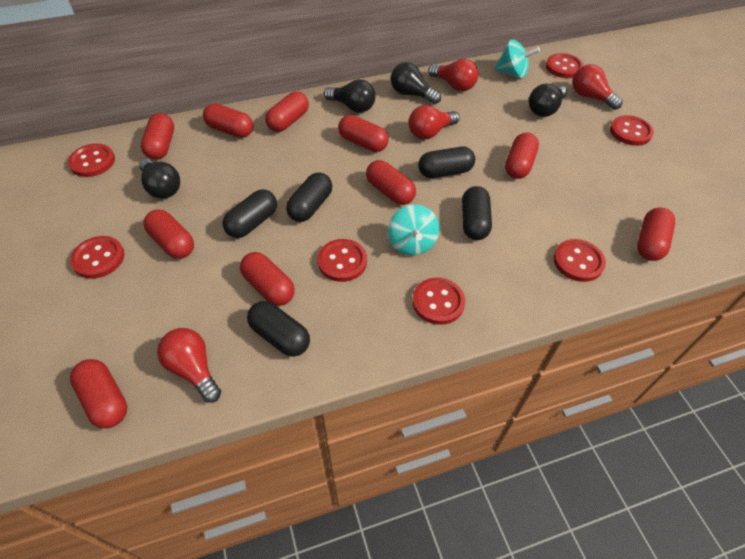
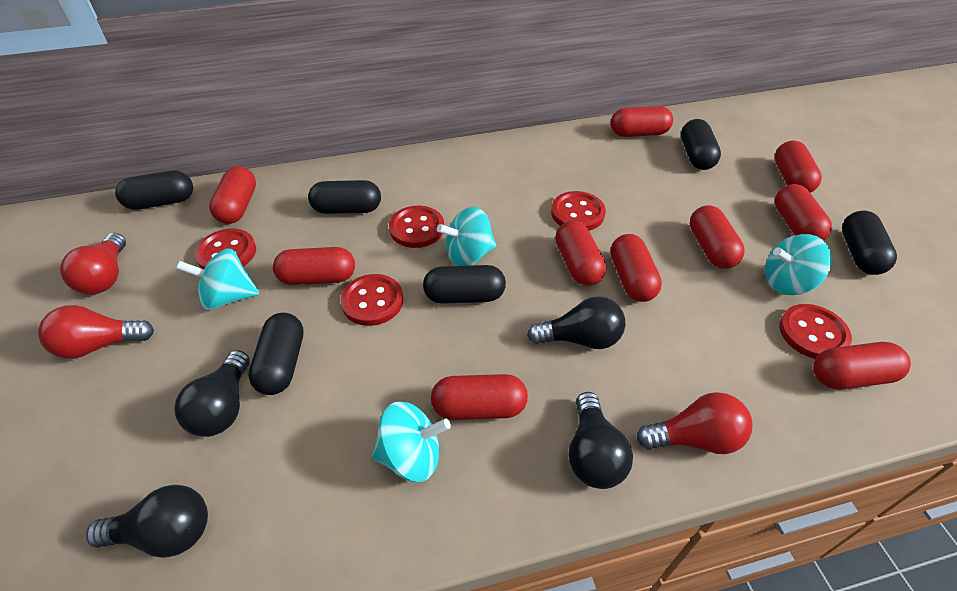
black capsule: 5 -> 6
red button: 7 -> 5
red light bulb: 4 -> 3
turquoise spinning top: 2 -> 4

